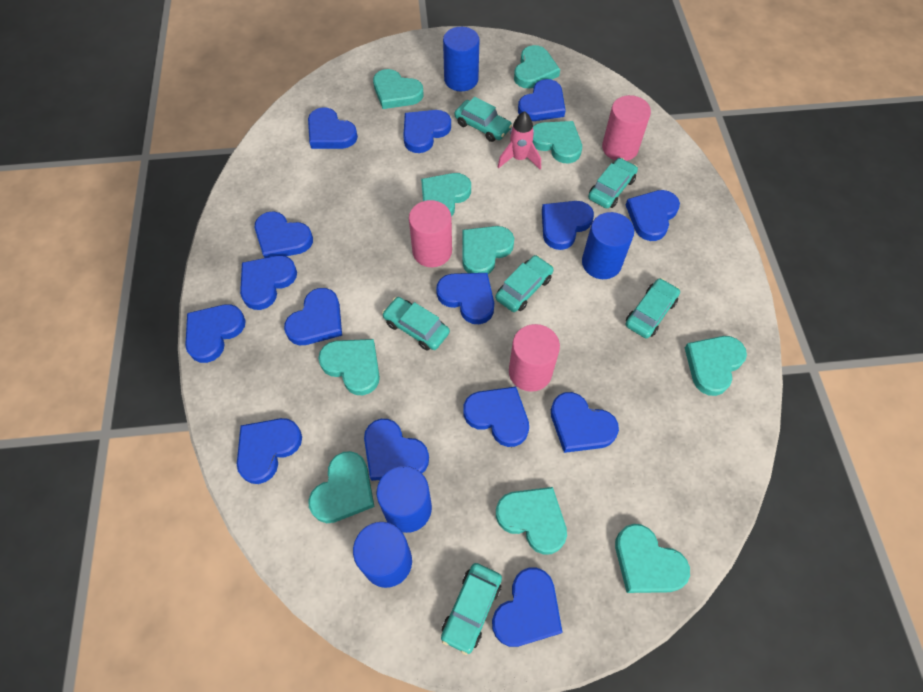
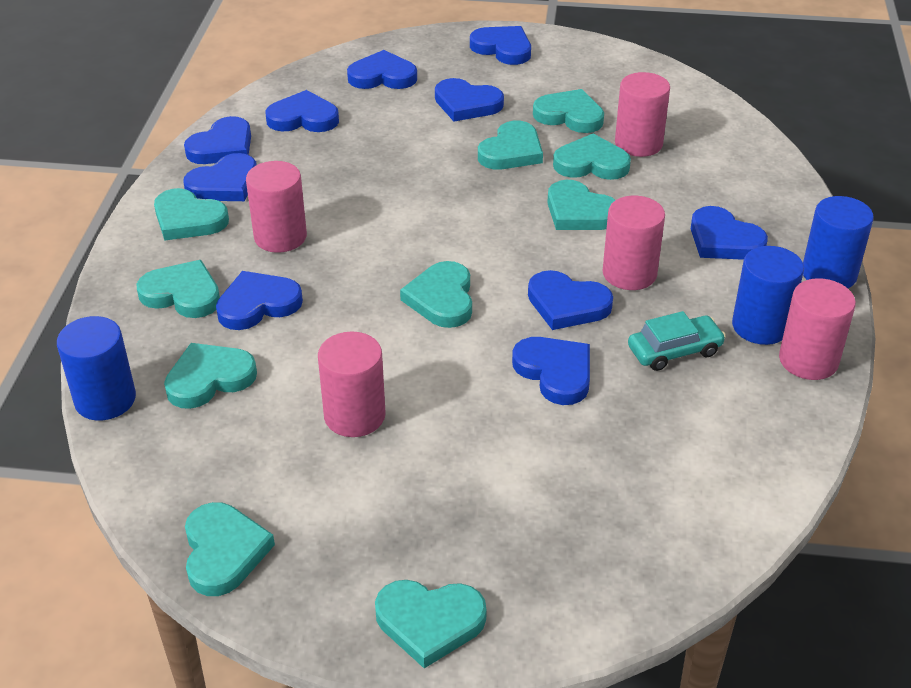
blue cylinder: 4 -> 3
blue heart: 15 -> 10
pink cylinder: 3 -> 5
pink rocket: 1 -> 0
turquoise car: 6 -> 1

